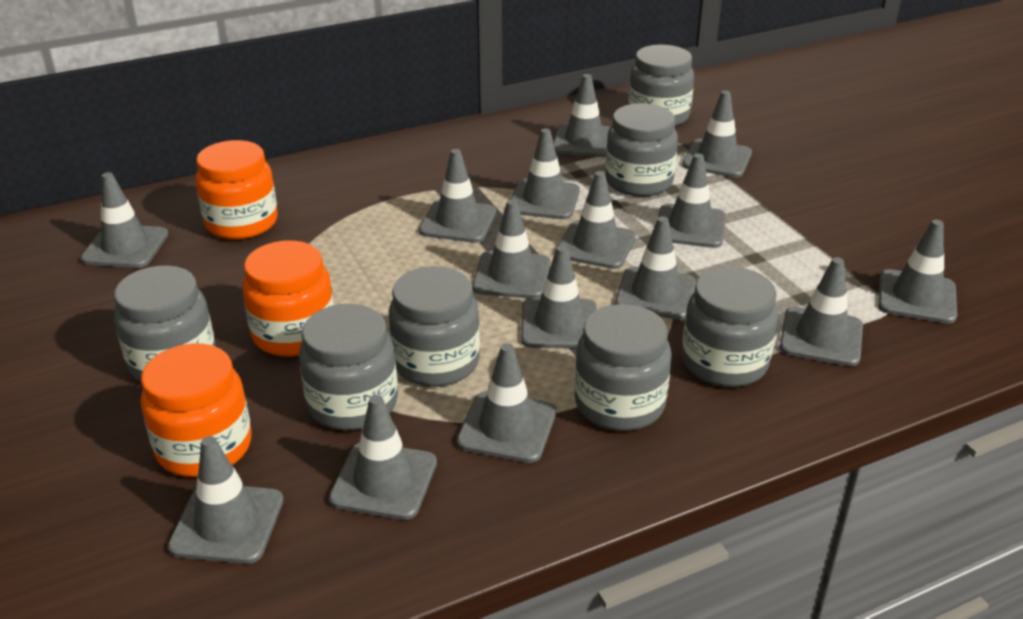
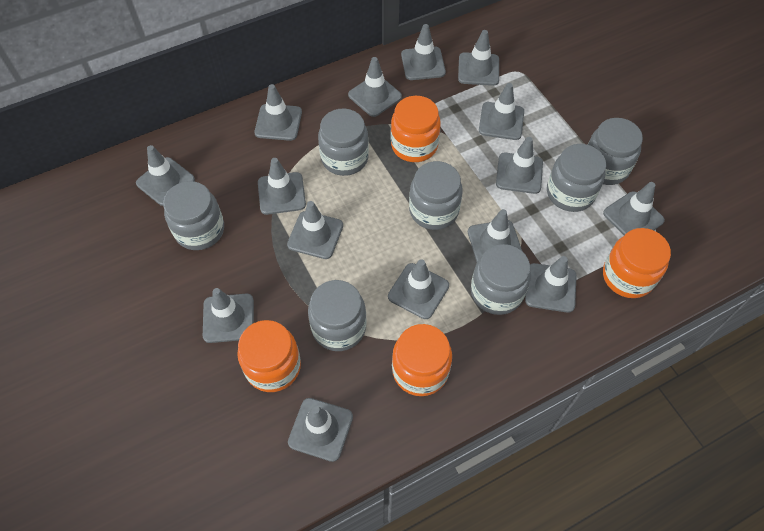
orange jar: 3 -> 4

